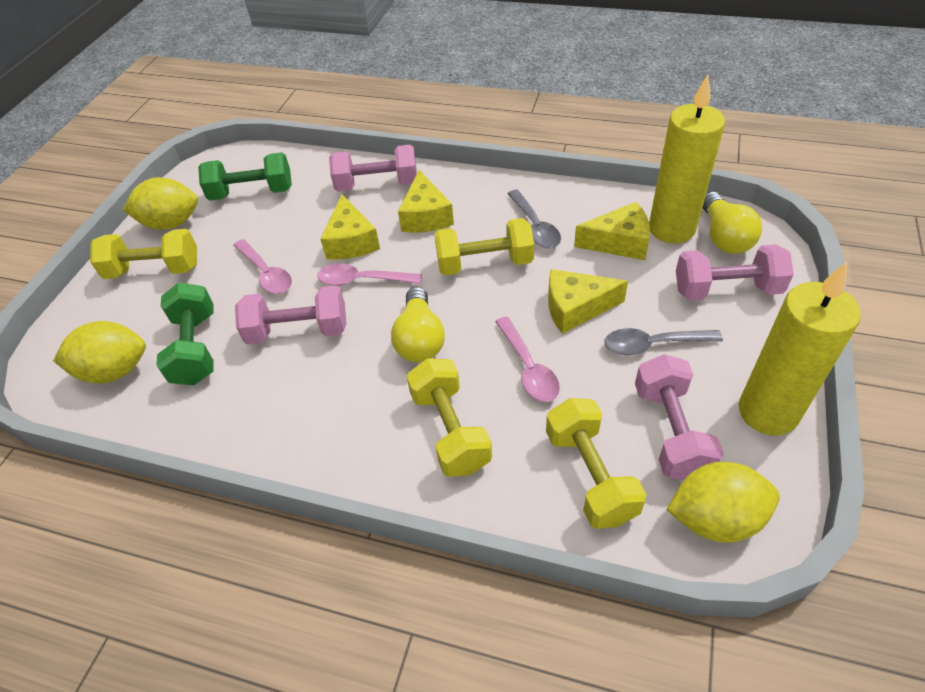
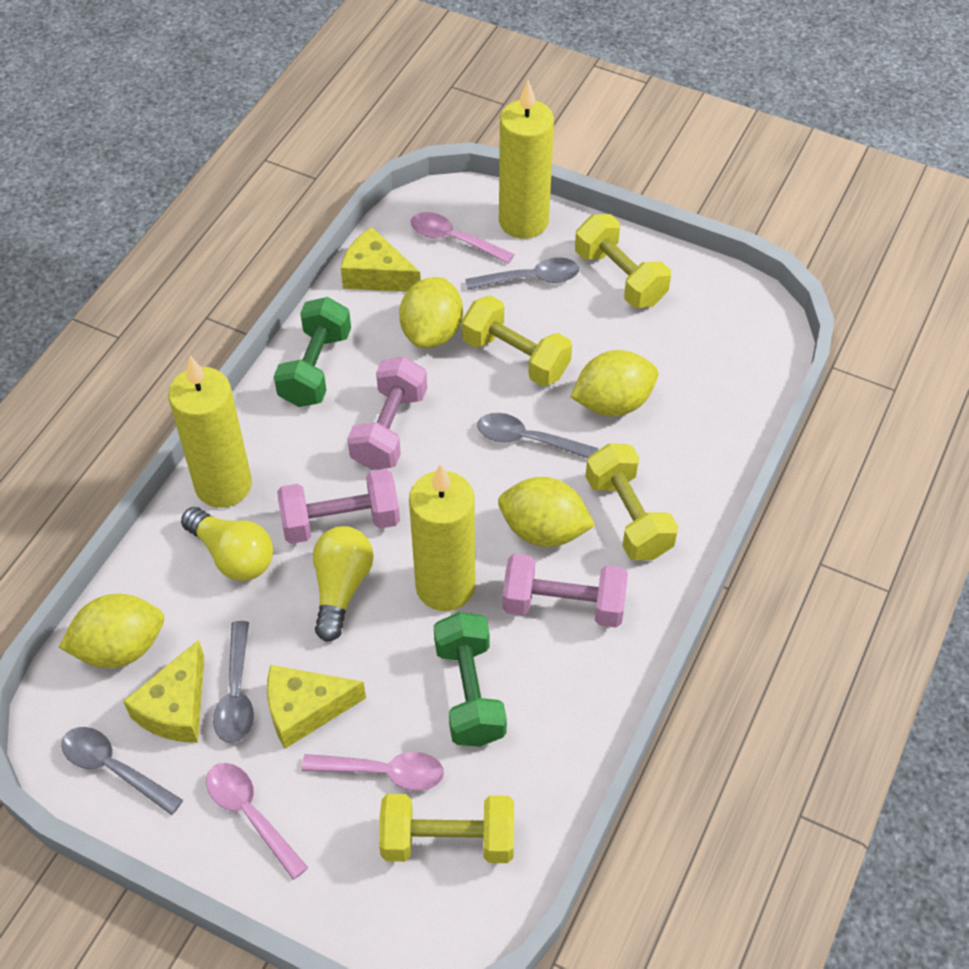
grey spoon: 2 -> 4
pink dumbbell: 4 -> 3
yellow candle: 2 -> 3
yellow cheese: 4 -> 3
yellow lemon: 3 -> 4

